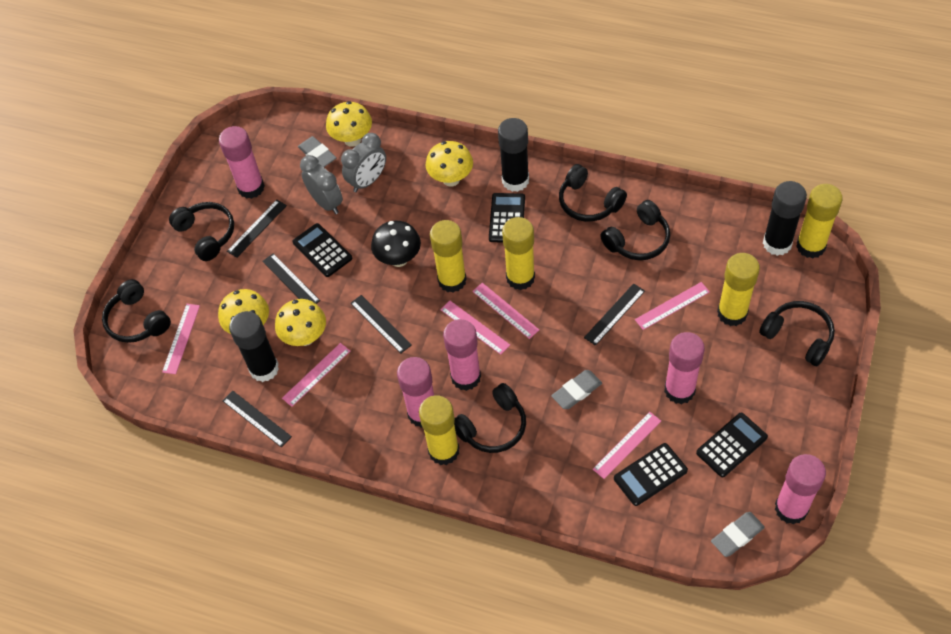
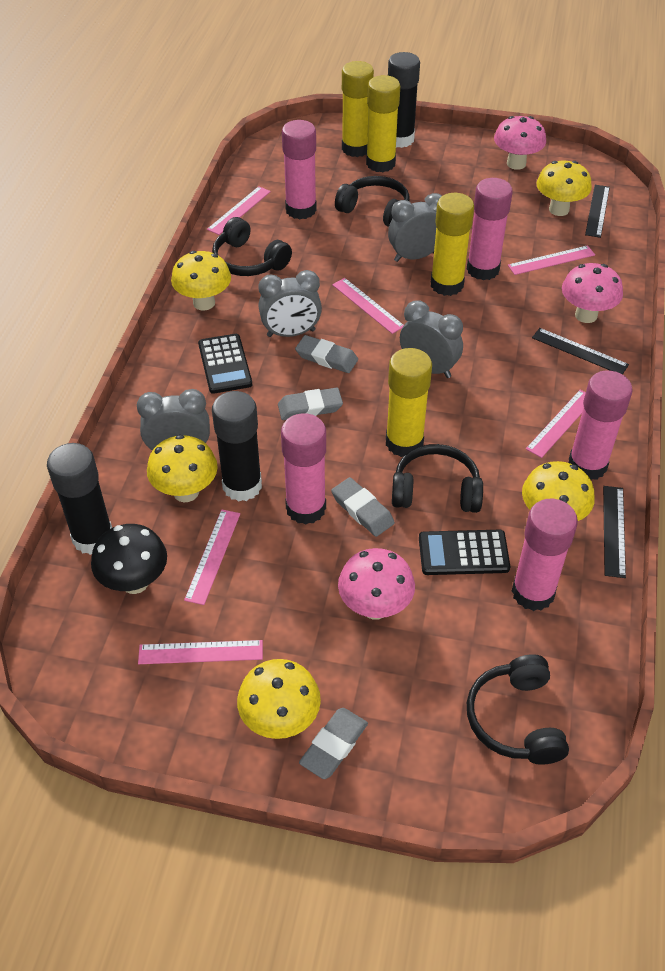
black calculator: 4 -> 2
black headphones: 6 -> 4
black ruler: 5 -> 3
grey clock: 2 -> 4
grey eraser: 3 -> 4
pink mushroom: 0 -> 3
yellow glue stick: 5 -> 4
yellow mushroom: 4 -> 5

